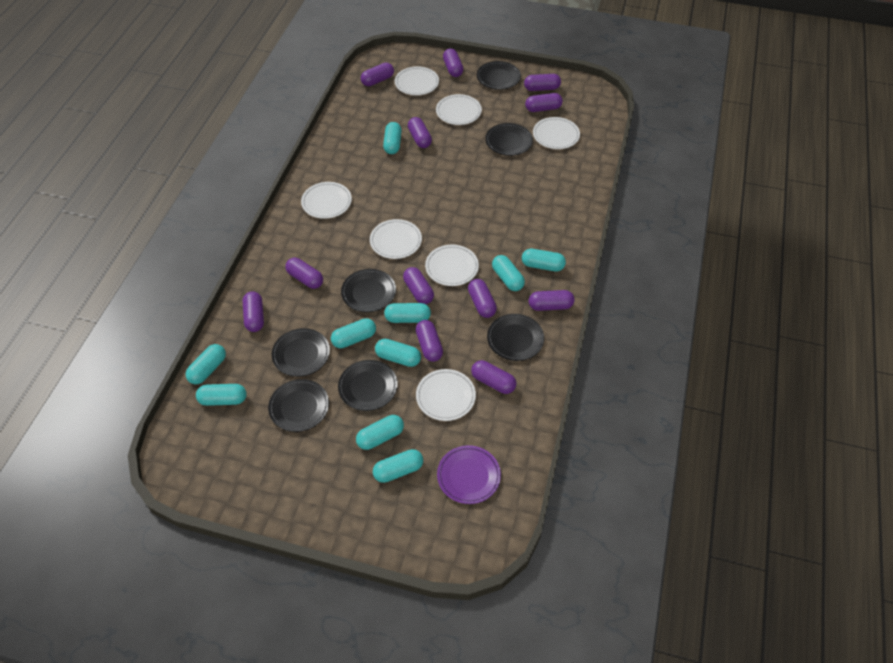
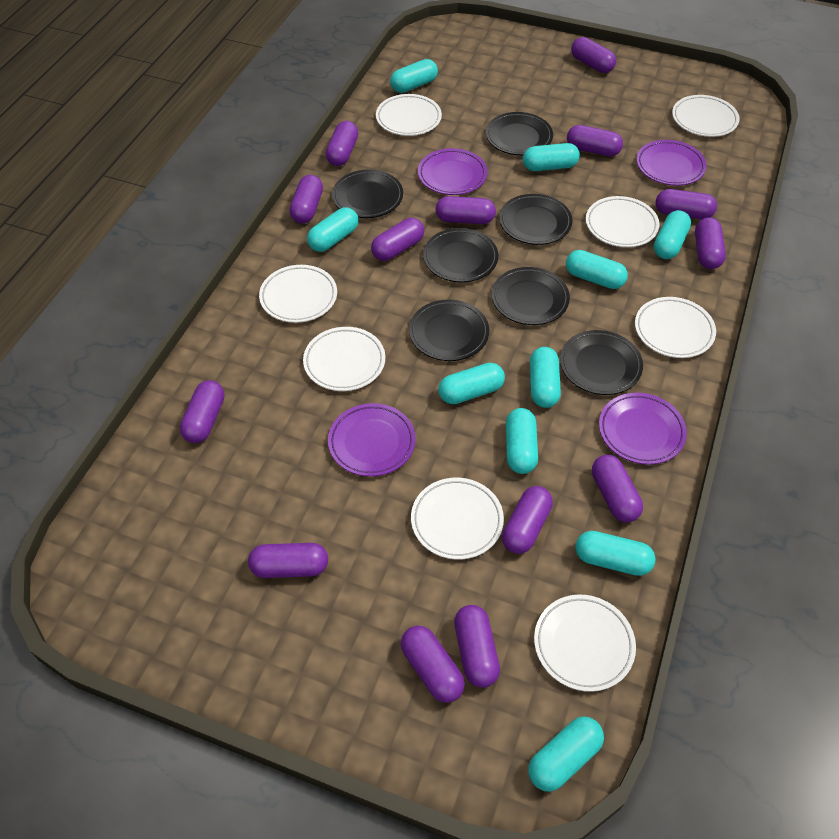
purple capsule: 12 -> 14
purple plate: 1 -> 4
white plate: 7 -> 8

